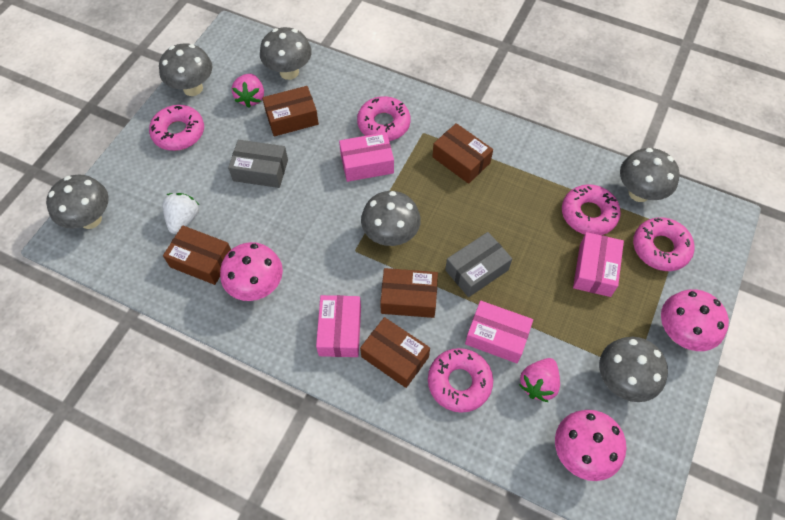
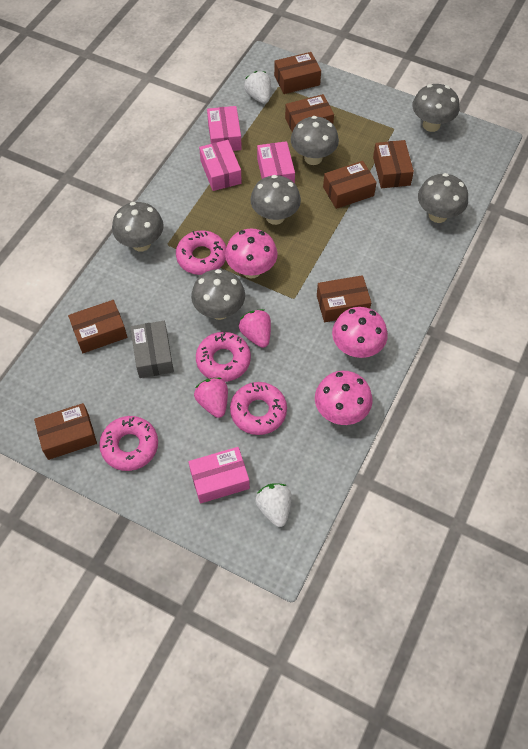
brown box: 5 -> 7
grey box: 2 -> 1
pink donut: 5 -> 4
white strawberry: 1 -> 2

